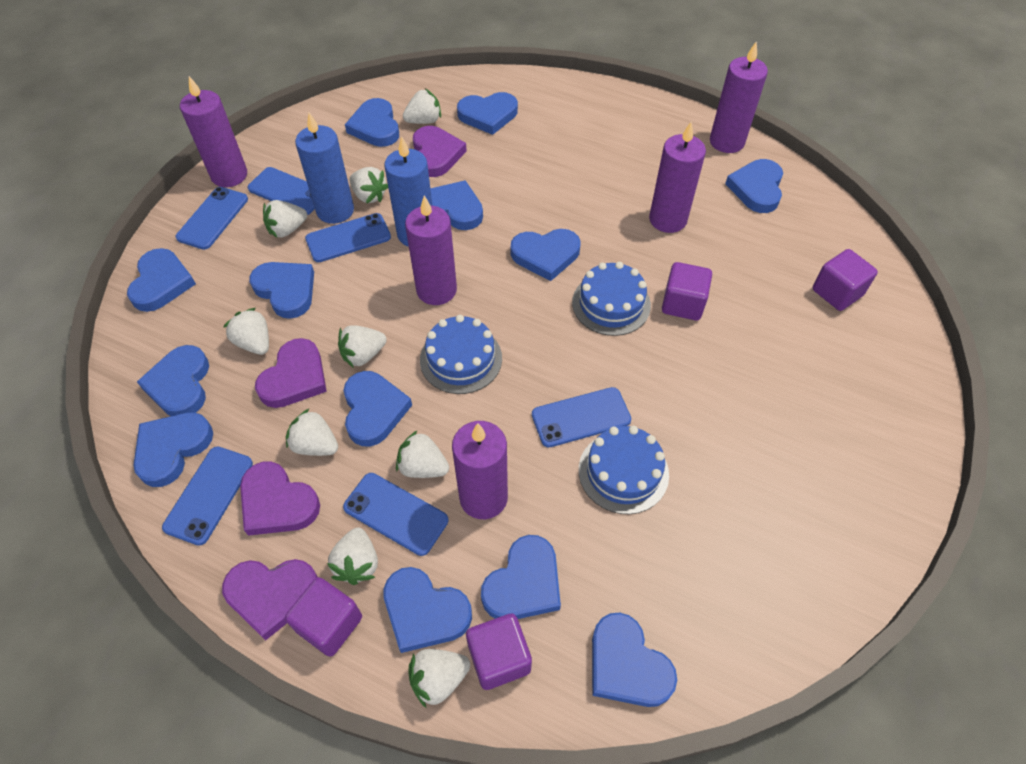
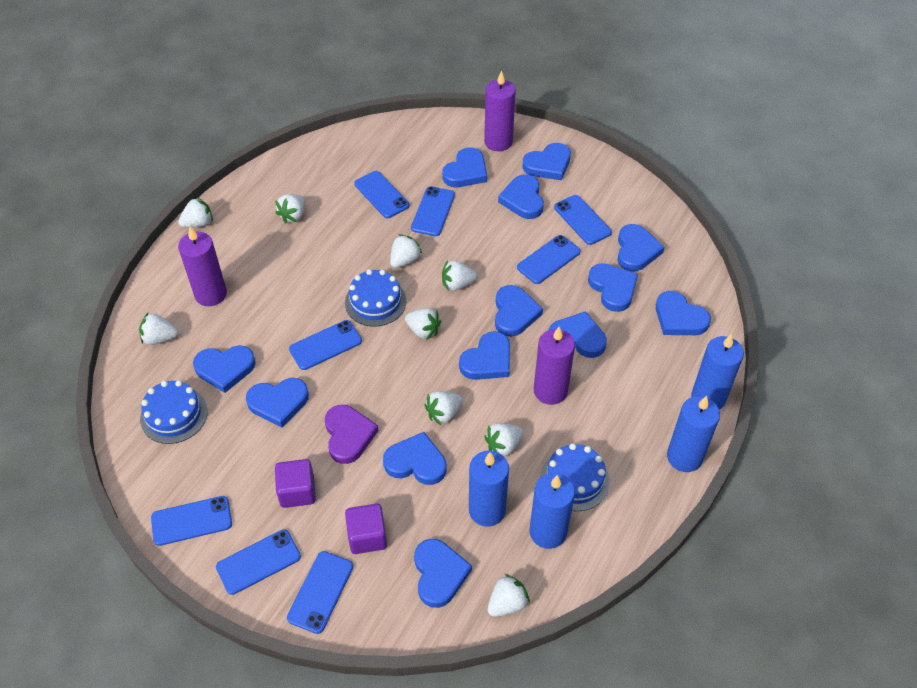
blue candle: 2 -> 4
blue phone: 6 -> 8
purple candle: 5 -> 3
purple cube: 4 -> 2
purple heart: 4 -> 1

